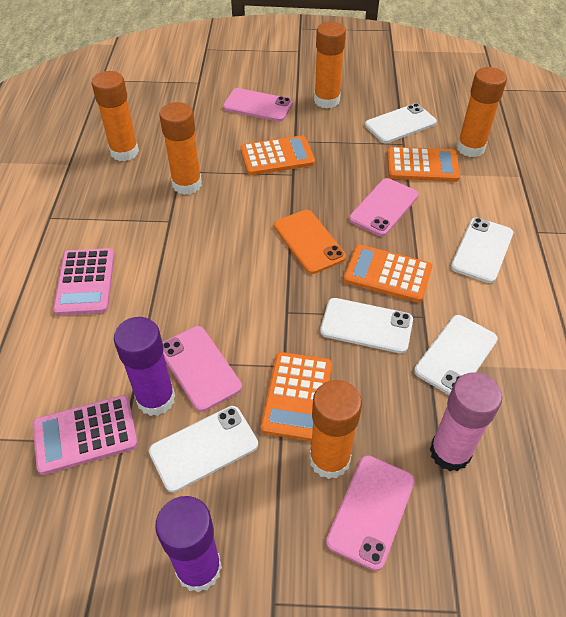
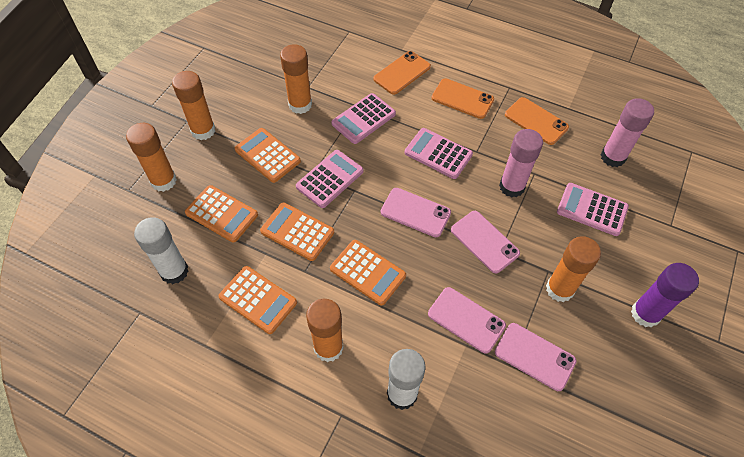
orange calculator: 4 -> 5
orange phone: 1 -> 3
pink calculator: 2 -> 4
pink glue stick: 1 -> 2
purple glue stick: 2 -> 1
white glue stick: 0 -> 2
white phone: 5 -> 0

